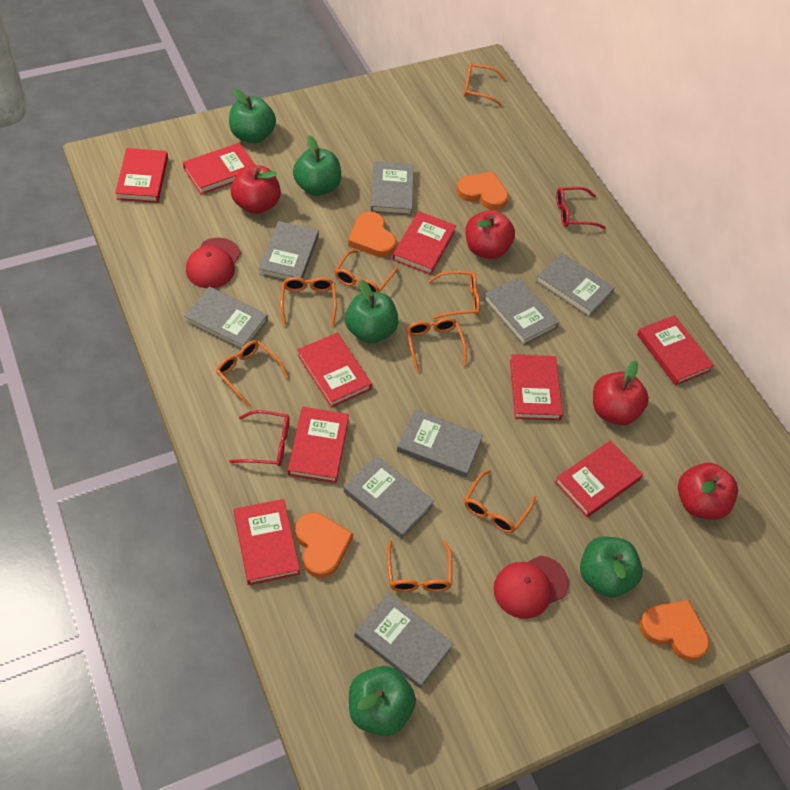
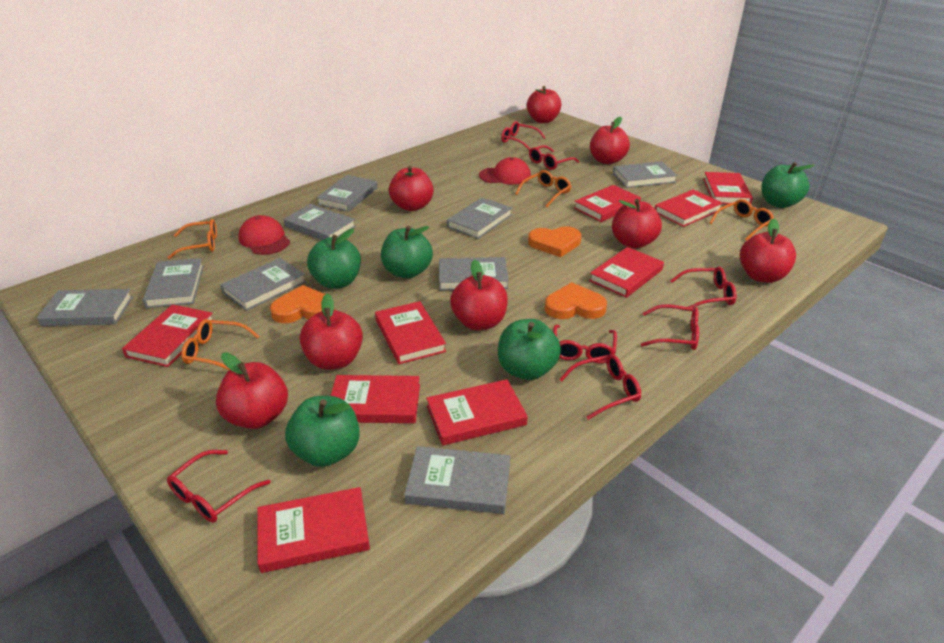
grey book: 8 -> 9
orange glasses: 8 -> 4
orange heart: 4 -> 3
red apple: 4 -> 8
red glasses: 2 -> 7

